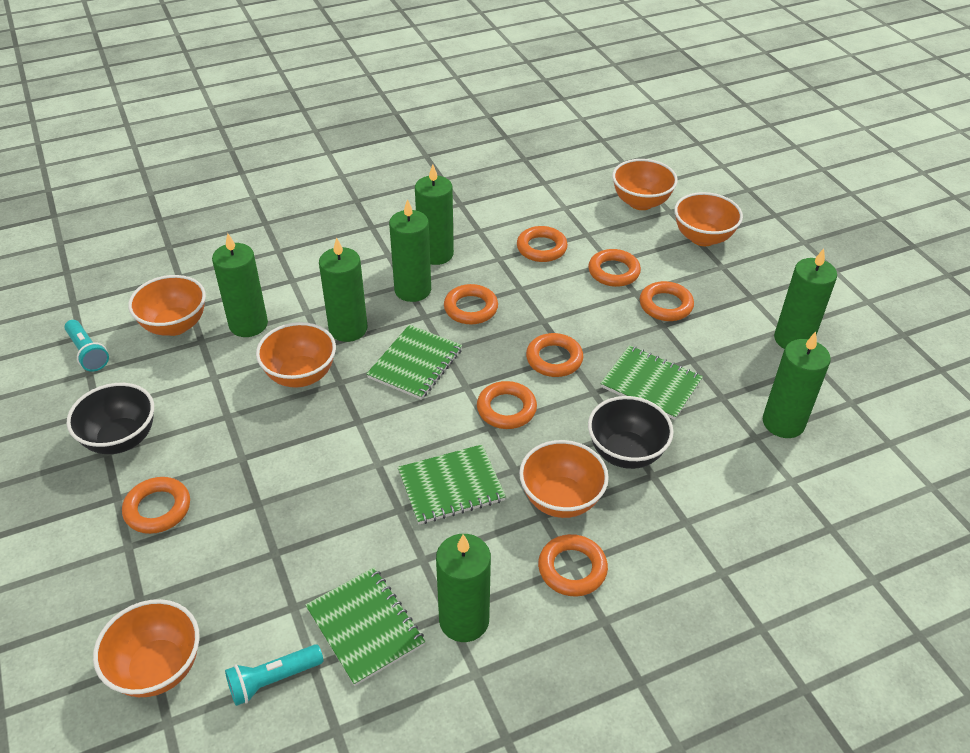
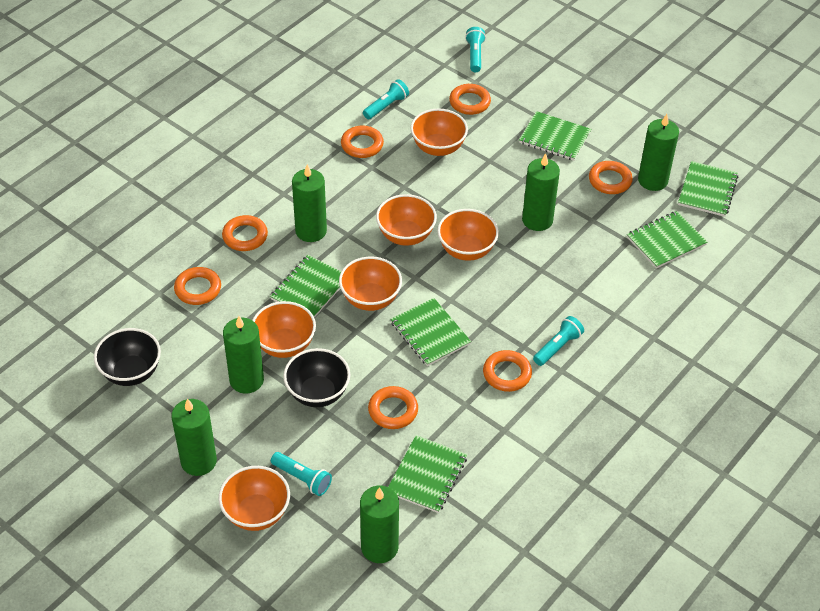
green candle: 7 -> 6
green notebook: 4 -> 6
orange ring: 8 -> 7
turquoise flashlight: 2 -> 4

